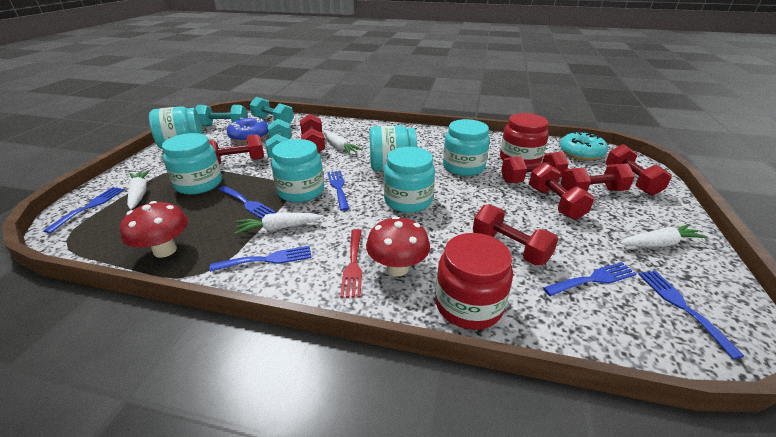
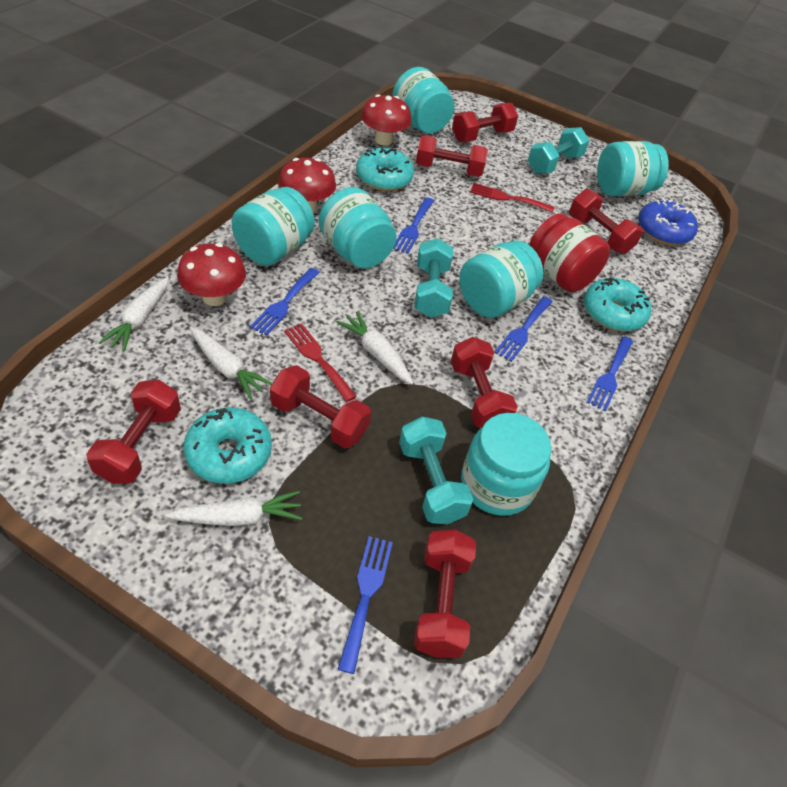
blue fork: 6 -> 5
red fork: 1 -> 2
red jar: 2 -> 1
red mushroom: 2 -> 3
turquoise donut: 1 -> 3

